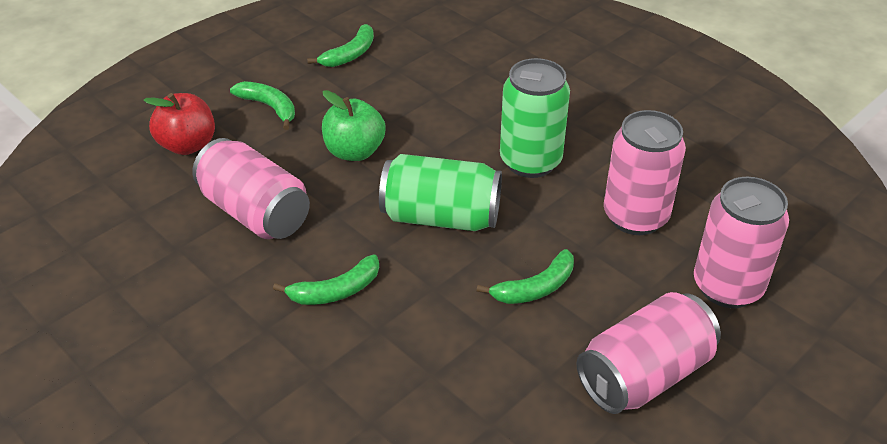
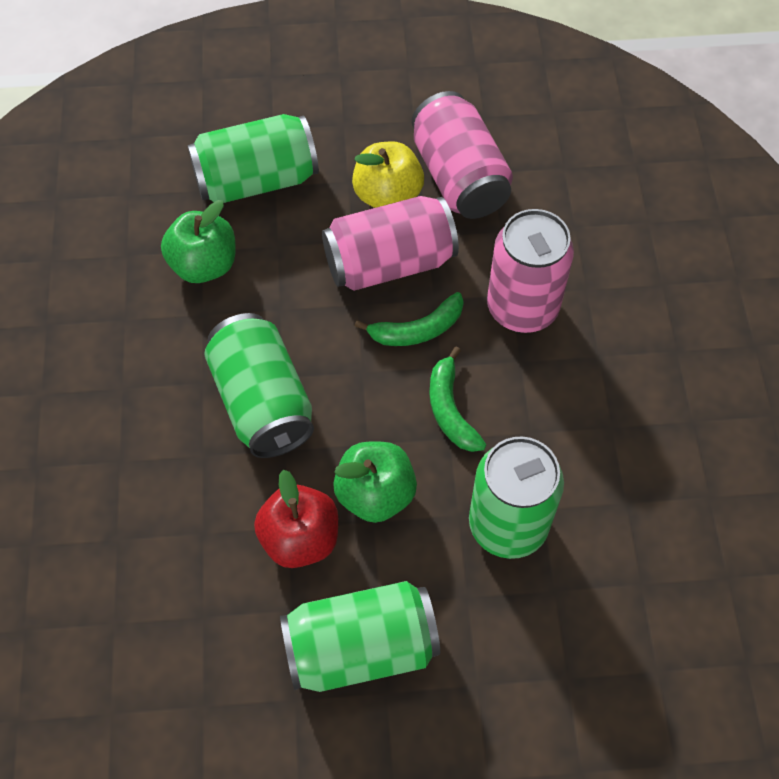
green apple: 1 -> 2
green banana: 4 -> 2
green can: 2 -> 4
pink can: 4 -> 3
yellow apple: 0 -> 1

